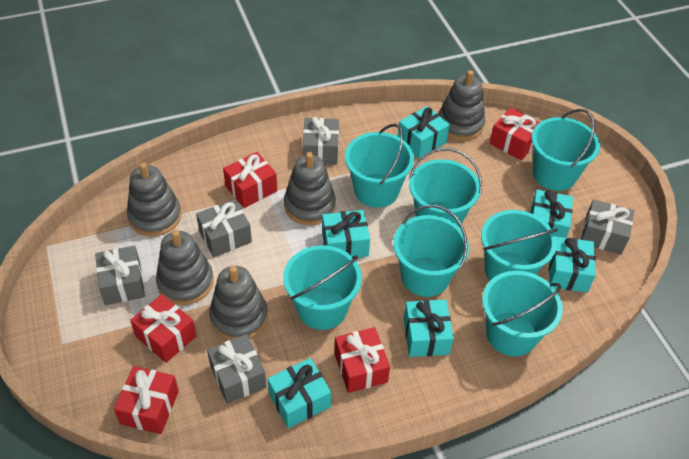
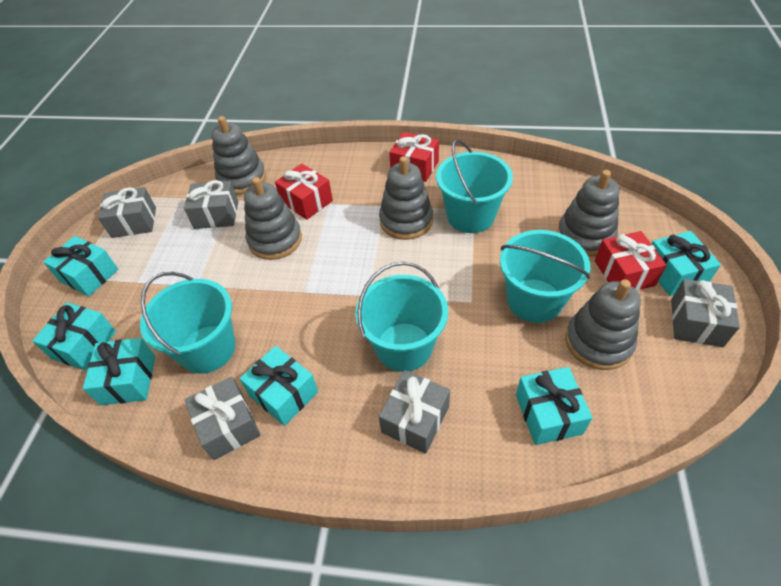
red gift: 5 -> 3
turquoise bucket: 7 -> 4

